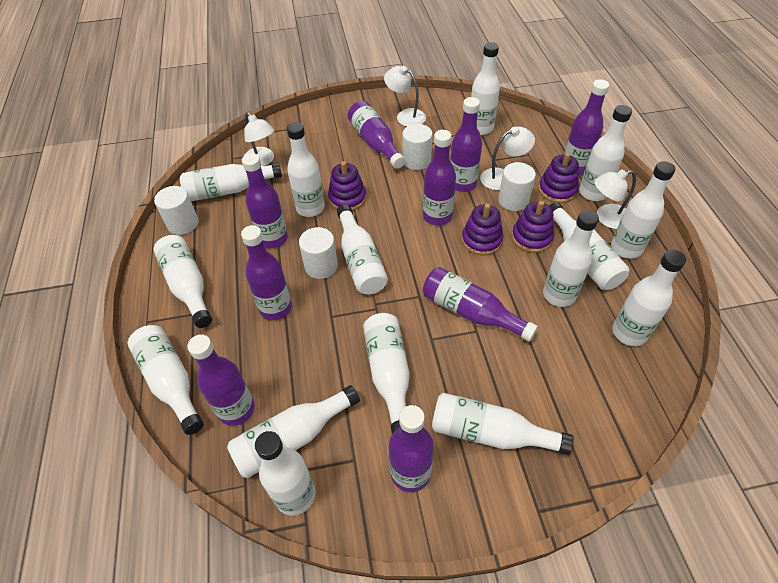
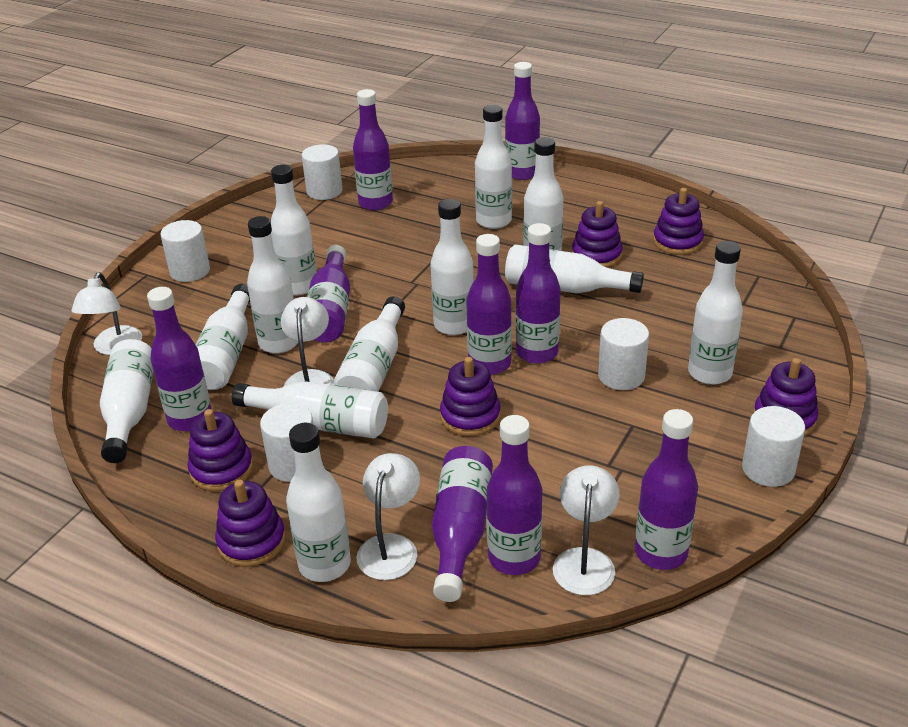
purple stacking toy: 4 -> 6
white bottle: 15 -> 12
white cylinder: 4 -> 5

